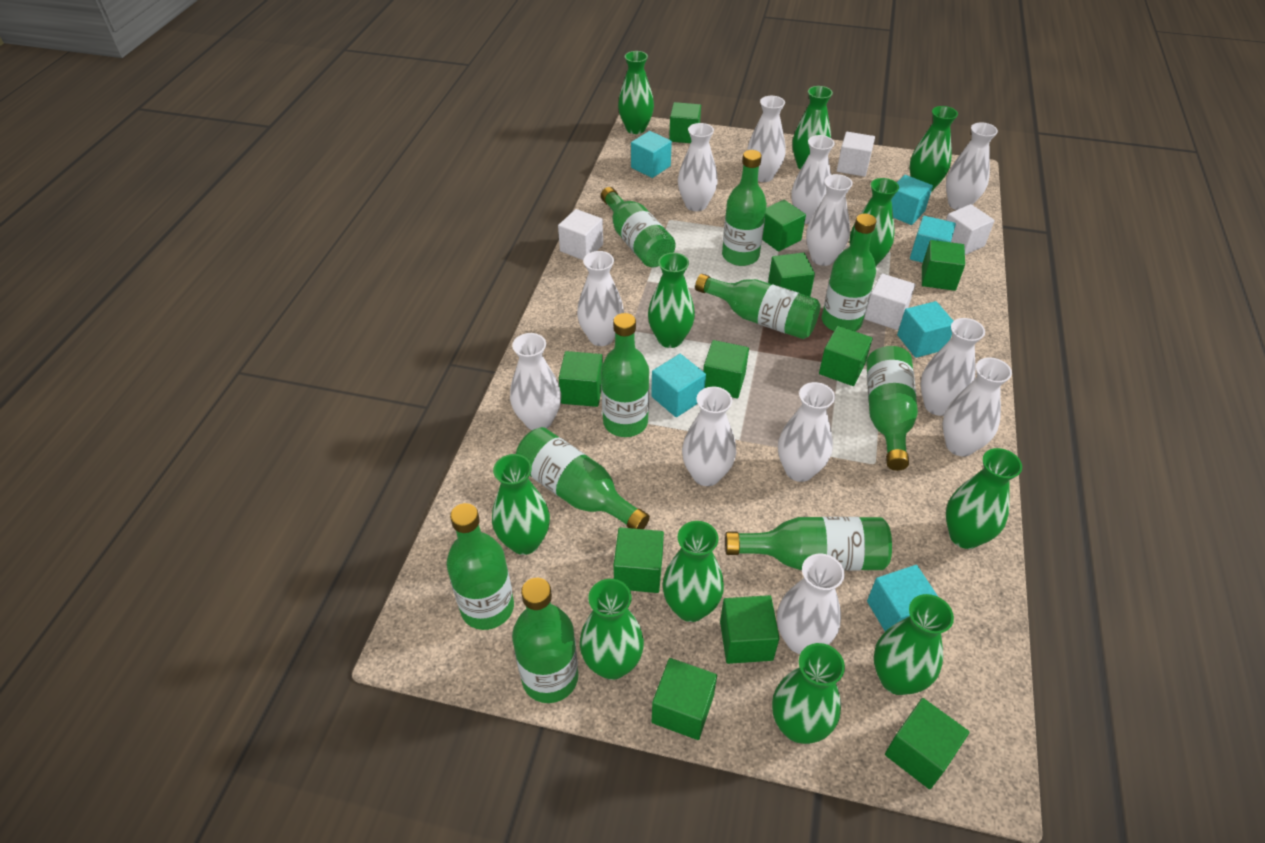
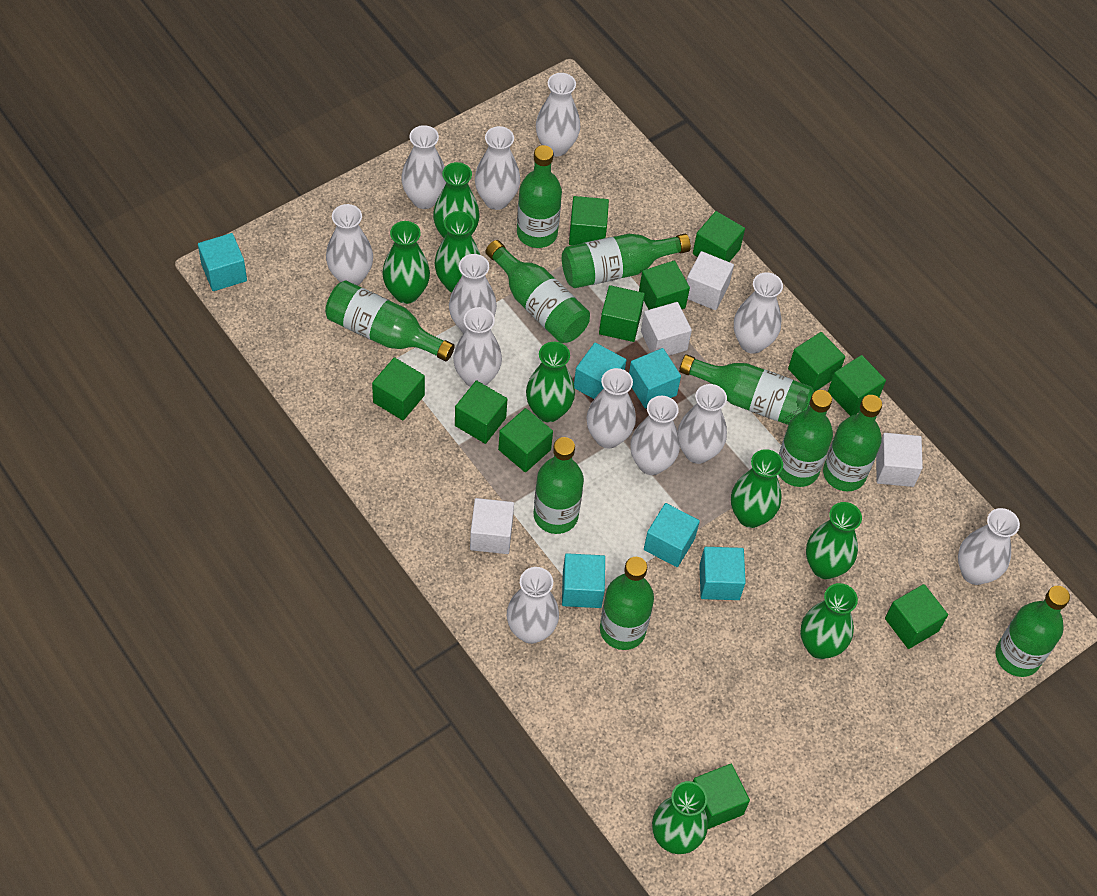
green vase: 11 -> 8

